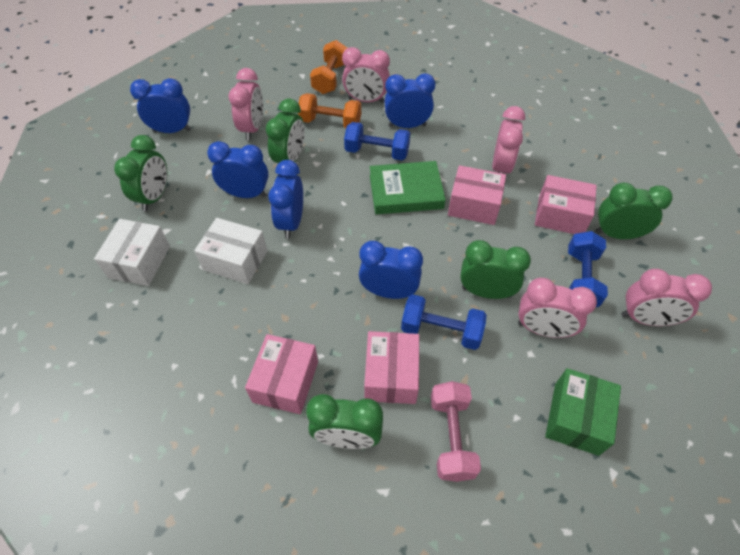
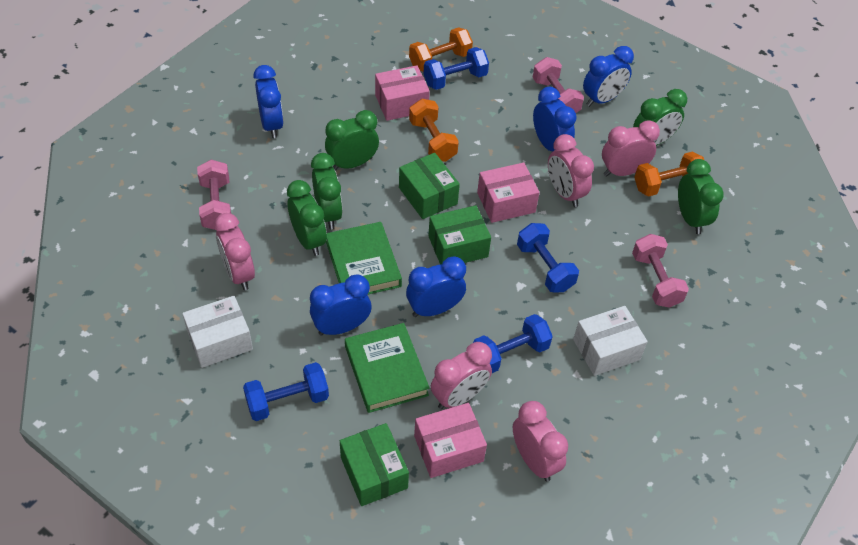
blue dumbbell: 3 -> 4
green book: 1 -> 2
green box: 1 -> 3
orange dumbbell: 2 -> 3
pink box: 4 -> 3
pink dumbbell: 1 -> 3

